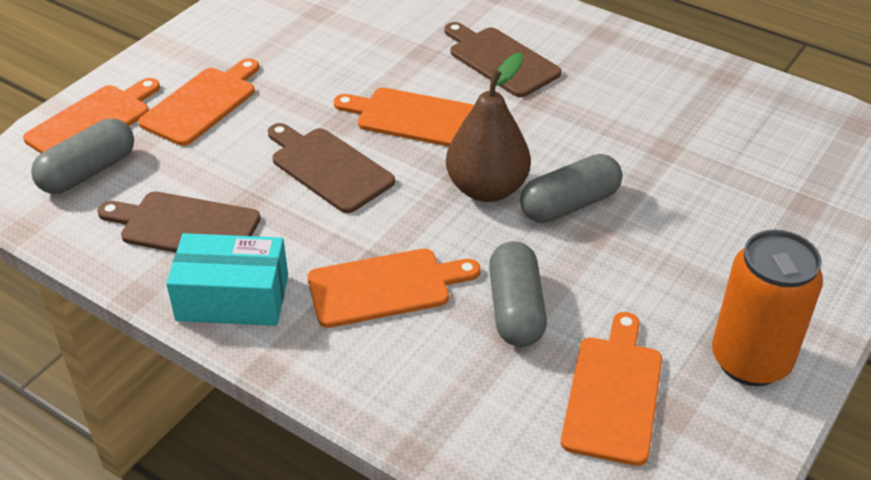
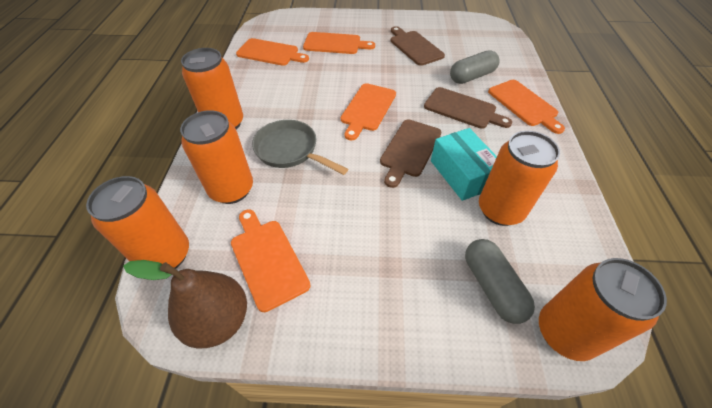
grey capsule: 3 -> 2
grey pan: 0 -> 1
orange can: 1 -> 5

